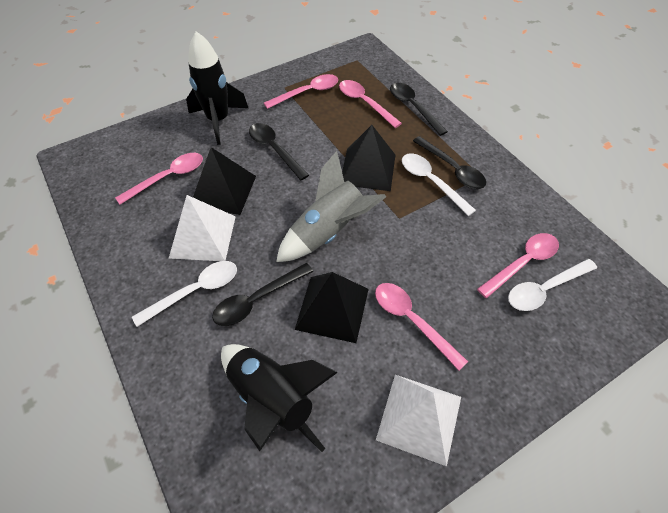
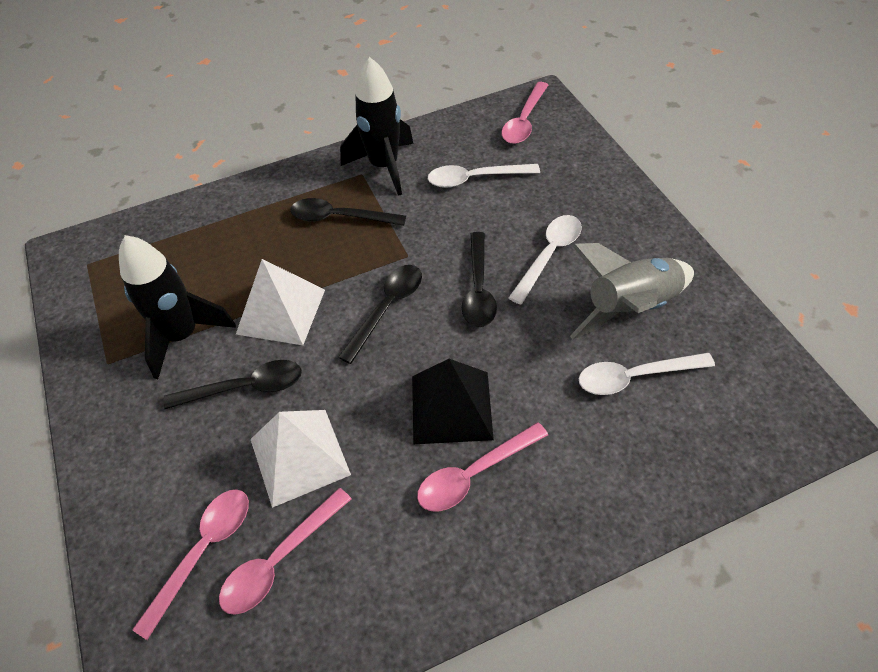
black pyramid: 3 -> 1
pink spoon: 5 -> 4

